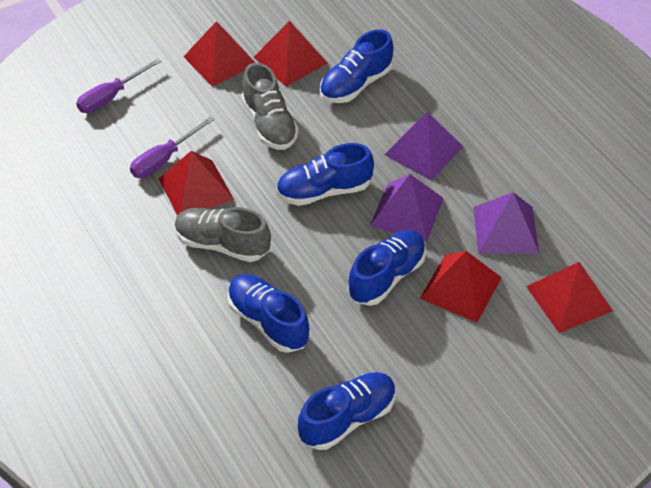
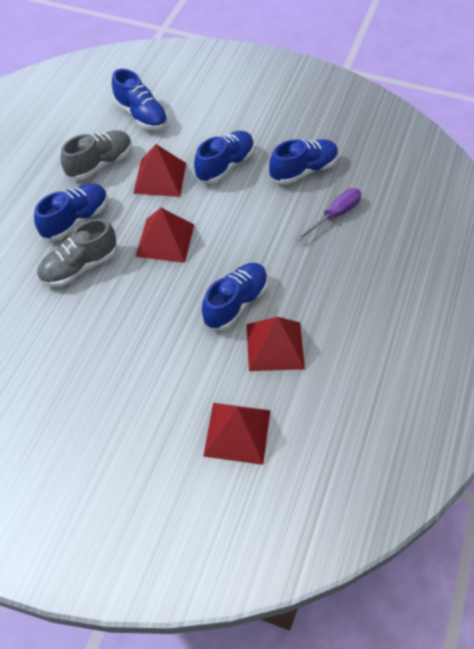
purple pyramid: 3 -> 0
purple screwdriver: 2 -> 1
red pyramid: 5 -> 4

